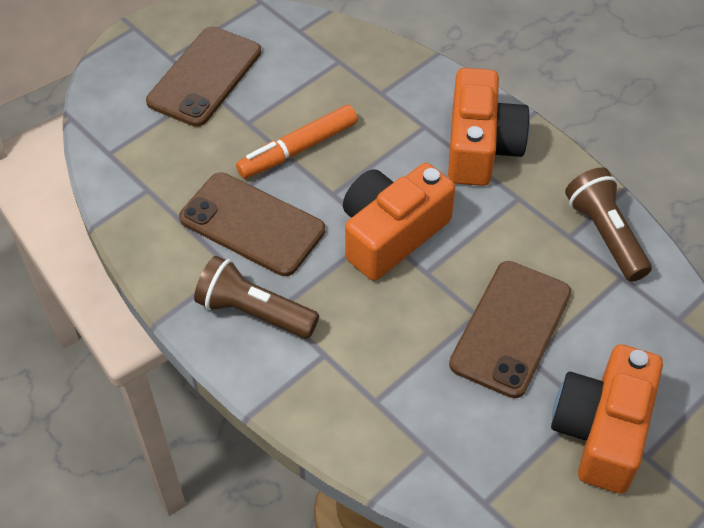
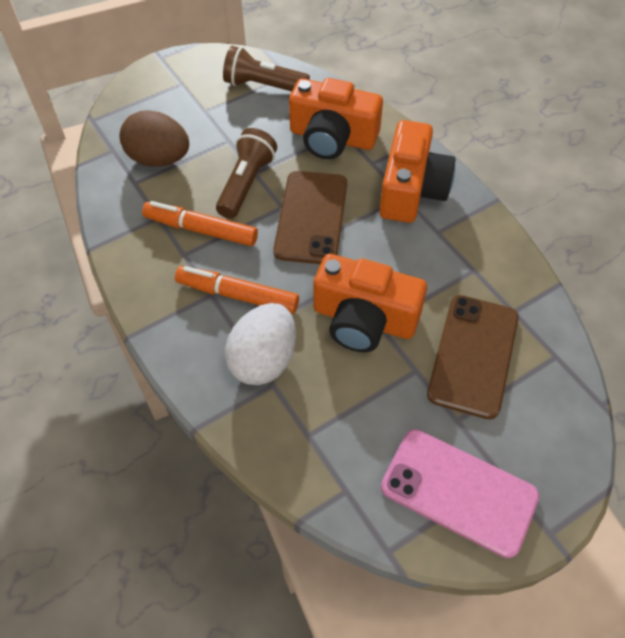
brown egg: 0 -> 1
brown phone: 3 -> 2
orange marker: 1 -> 2
pink phone: 0 -> 1
white egg: 0 -> 1

